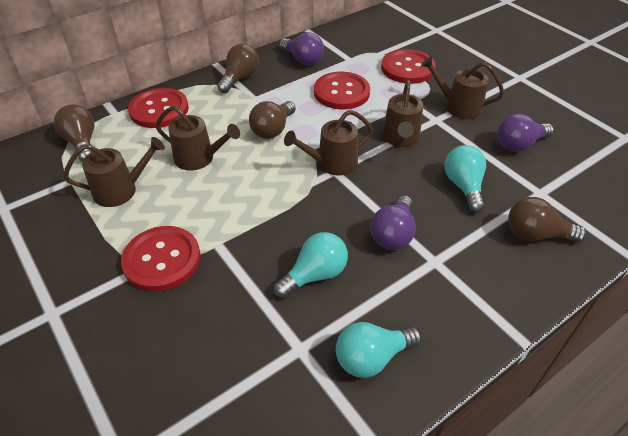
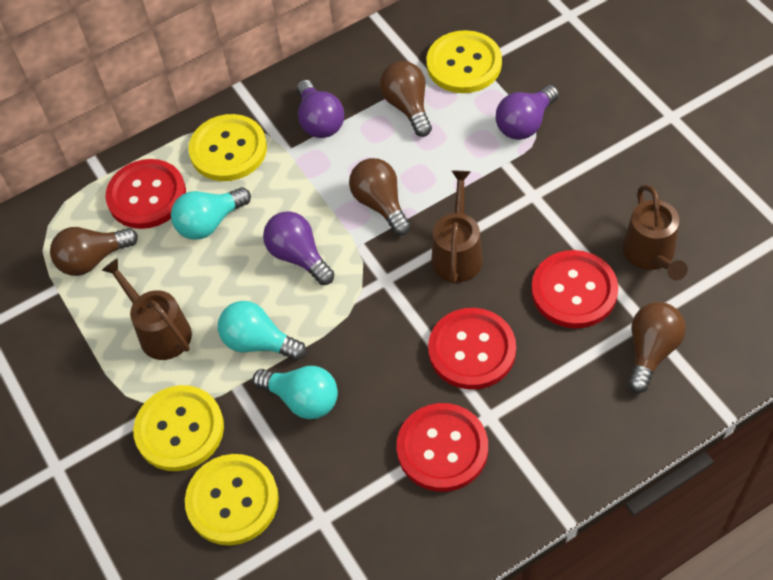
brown watering can: 5 -> 3
yellow button: 0 -> 4

